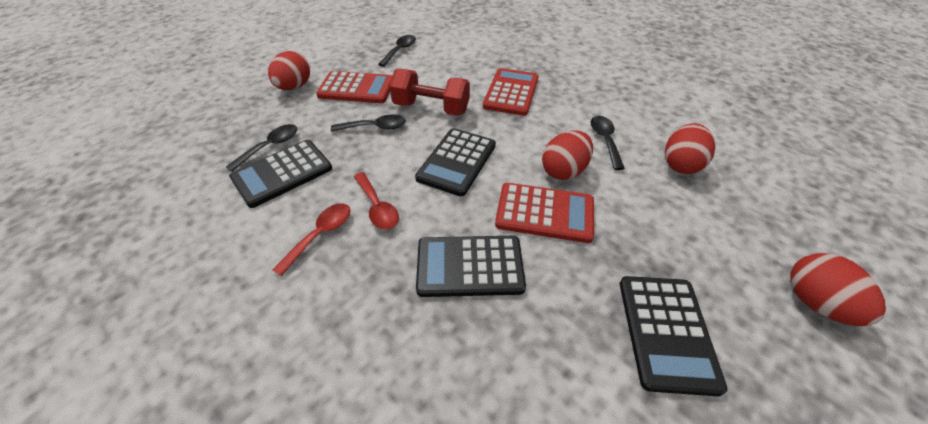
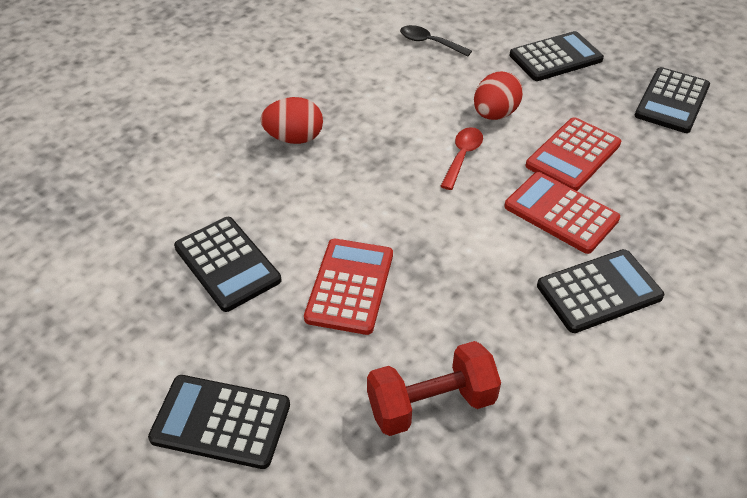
black calculator: 4 -> 5
black spoon: 4 -> 1
red egg: 4 -> 2
red spoon: 2 -> 1

